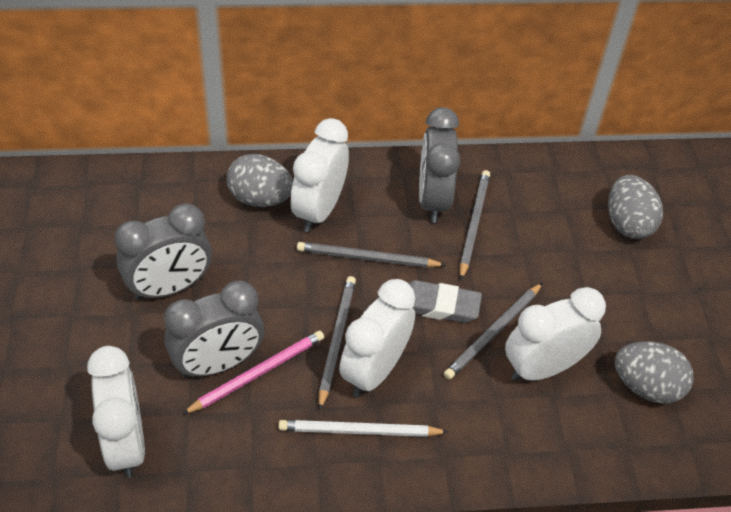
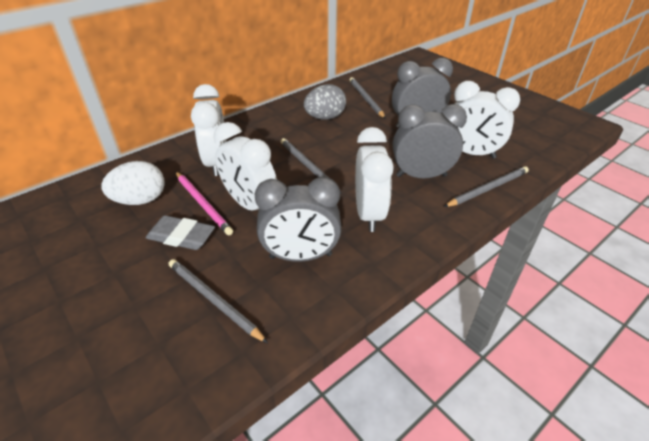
grey egg: 3 -> 1
white egg: 0 -> 1
white pencil: 1 -> 0

